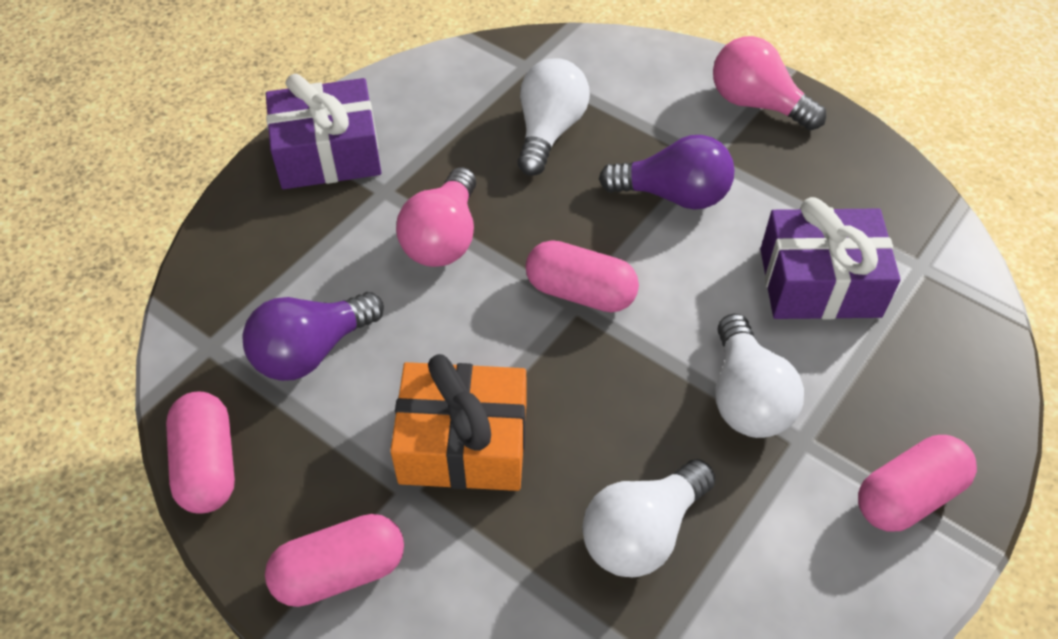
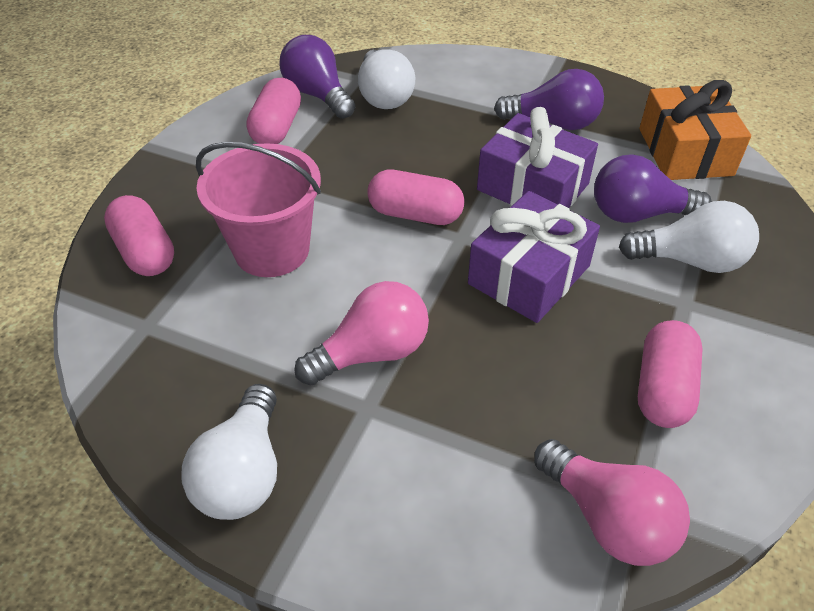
pink bucket: 0 -> 1
purple light bulb: 2 -> 3

